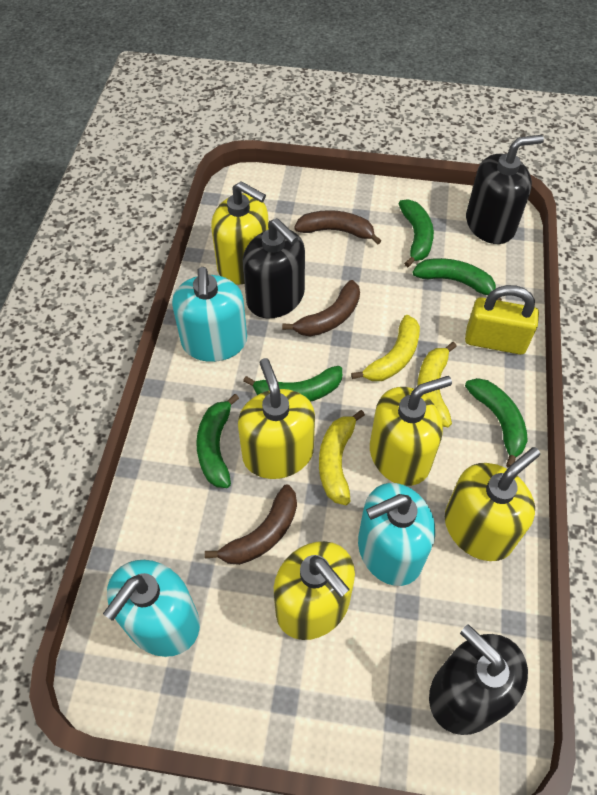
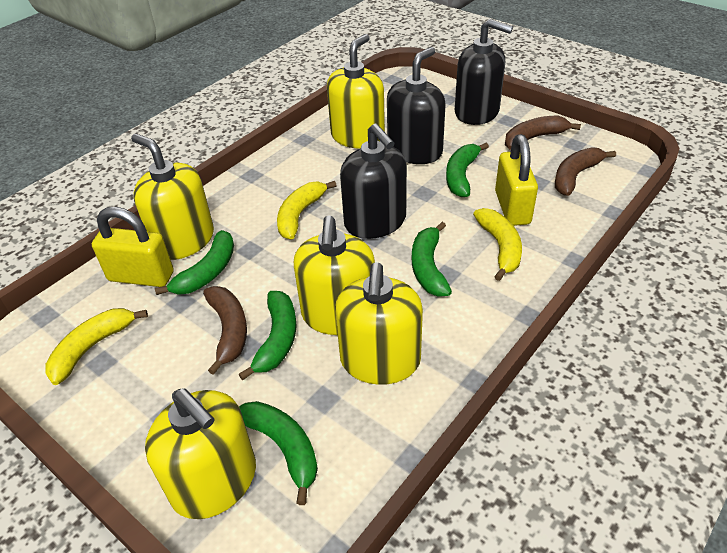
turquoise soap dispenser: 3 -> 0
yellow padlock: 1 -> 2

